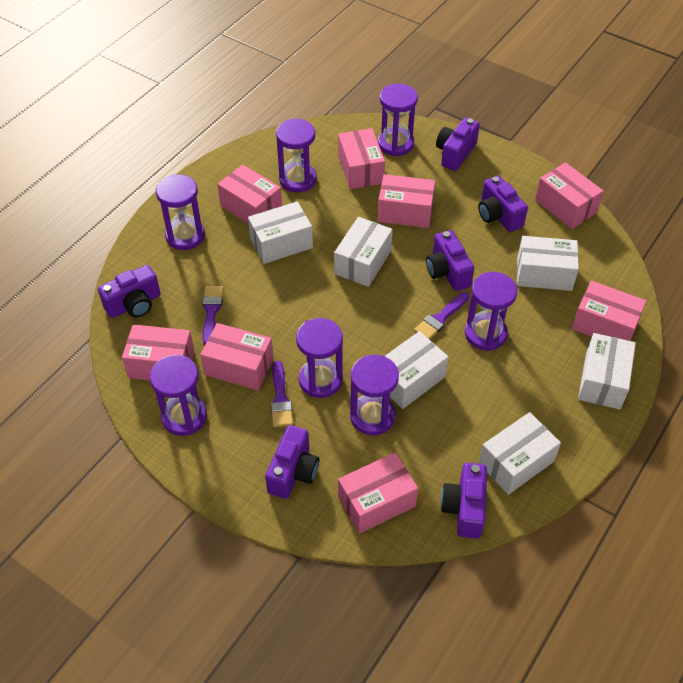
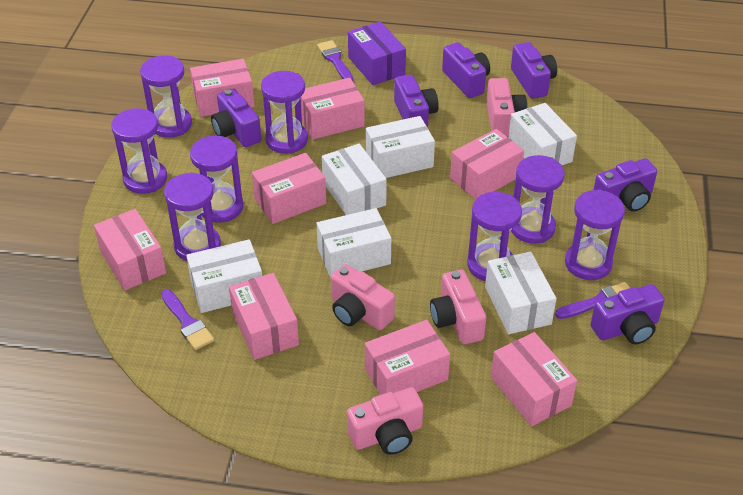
pink camera: 0 -> 4
purple box: 0 -> 1
purple hourglass: 7 -> 8

